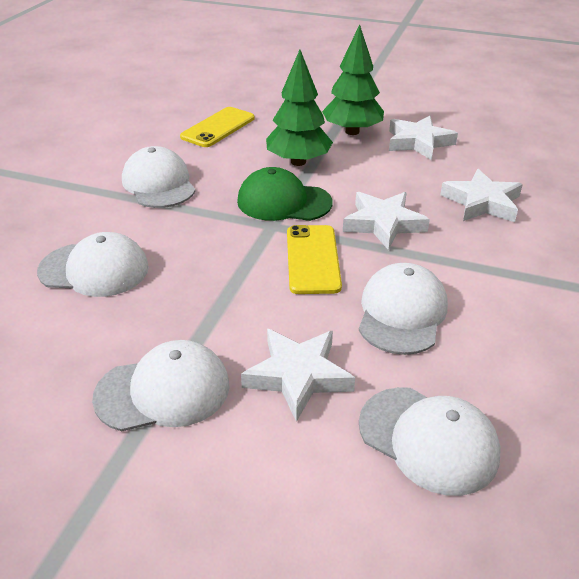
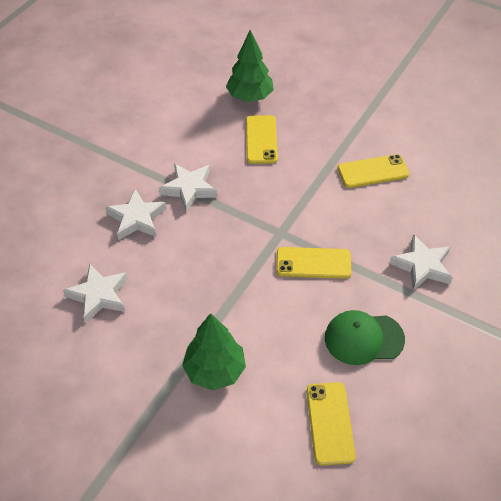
white cap: 5 -> 0
yellow phone: 2 -> 4

